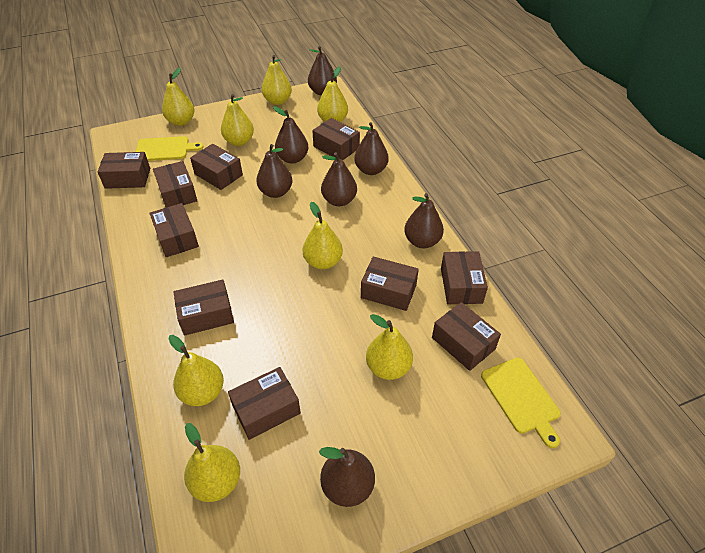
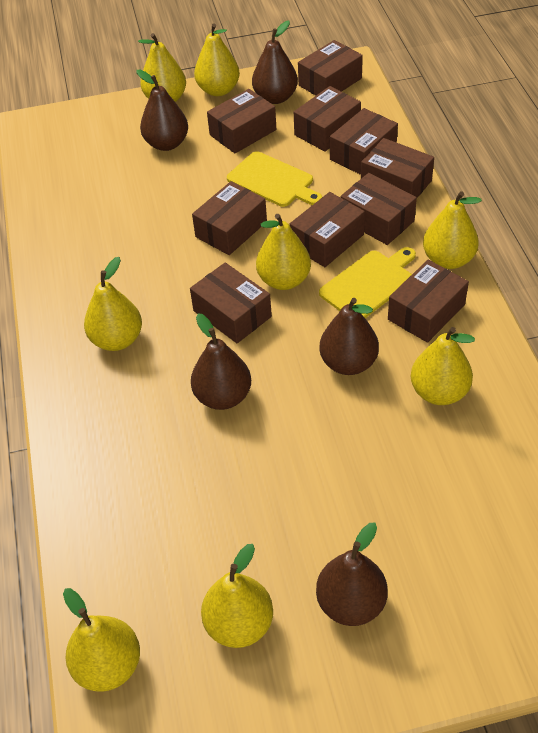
brown pear: 7 -> 5

